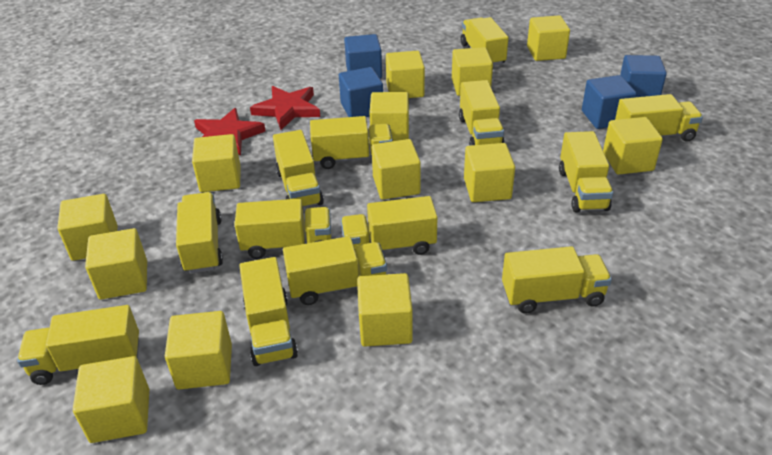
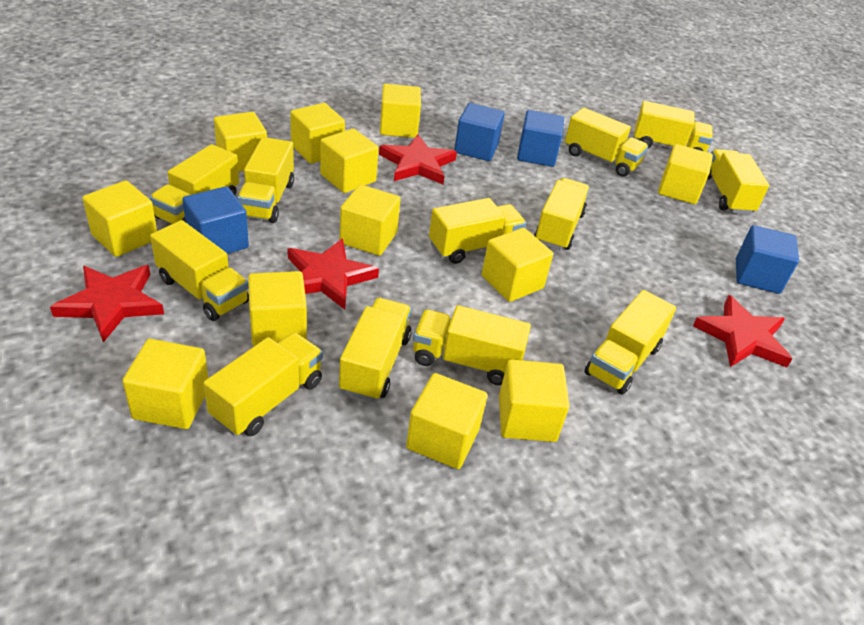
red star: 2 -> 4
yellow cube: 13 -> 12
yellow truck: 13 -> 12

